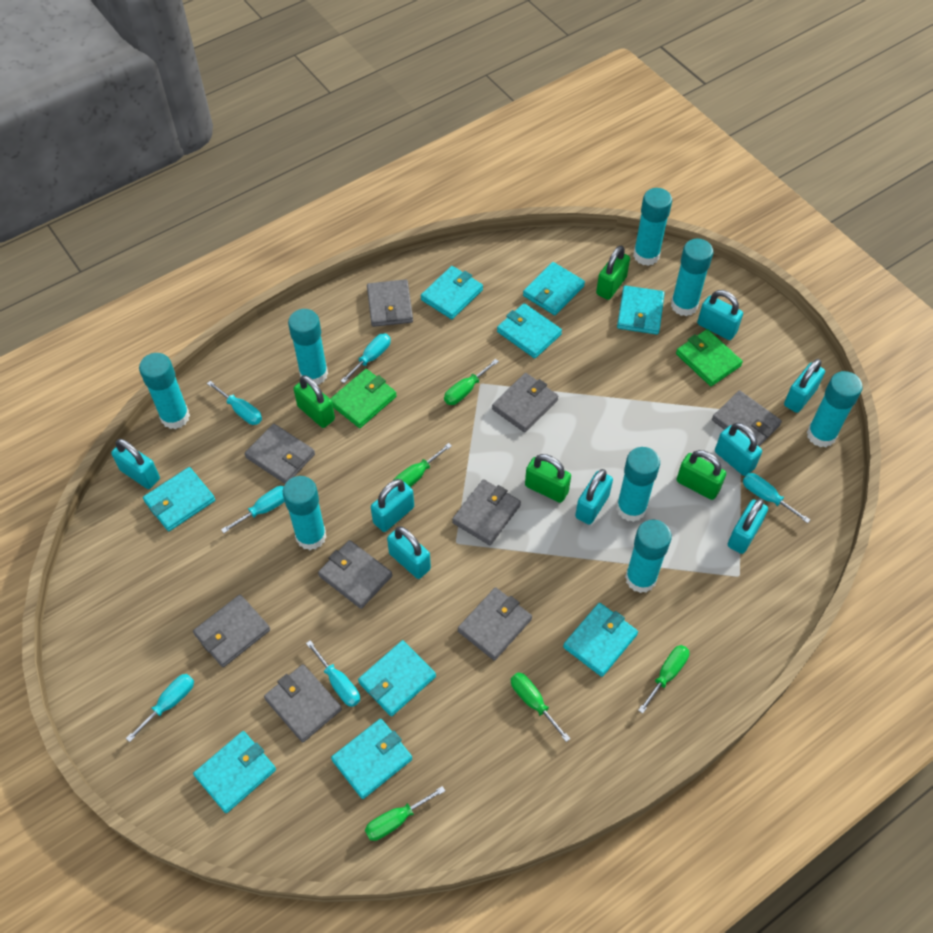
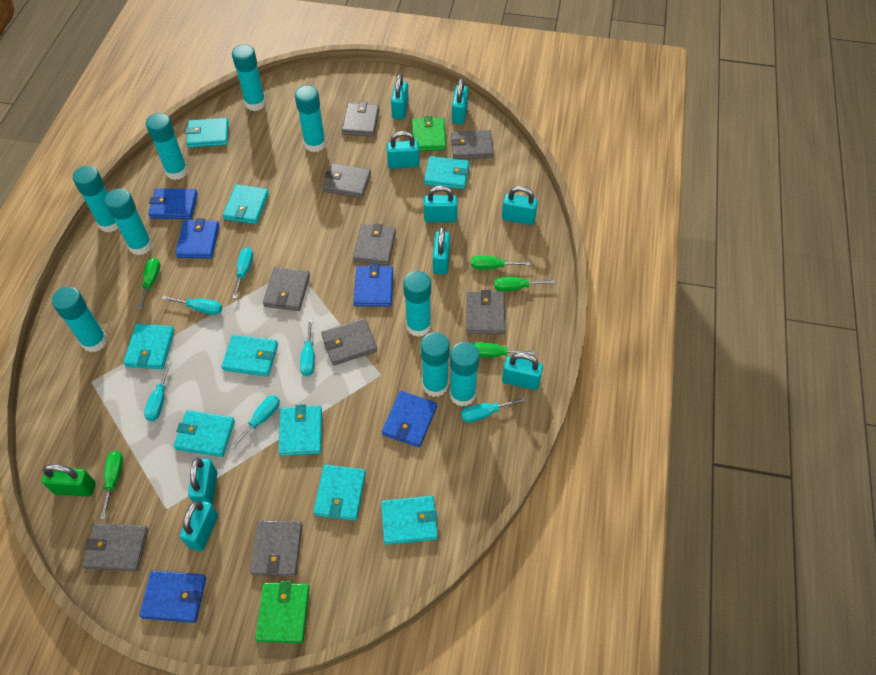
blue wallet: 0 -> 5
green padlock: 4 -> 1
turquoise glue stick: 8 -> 9
turquoise padlock: 8 -> 9

